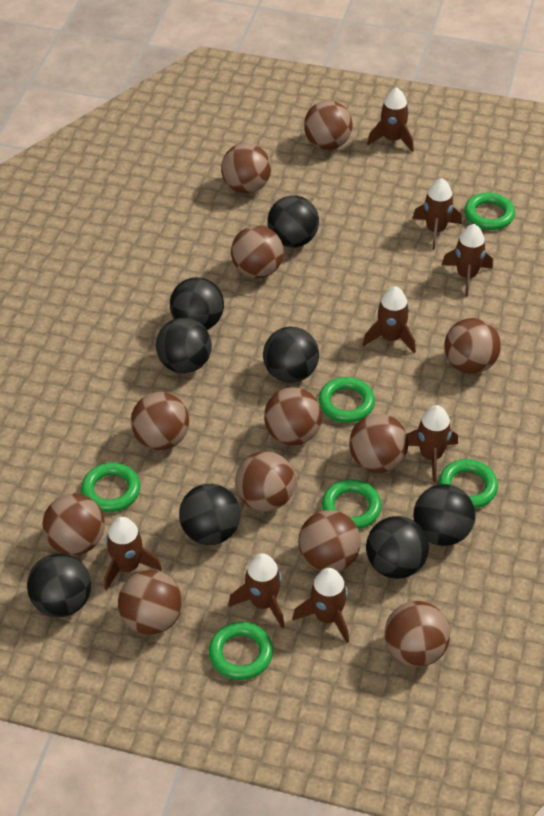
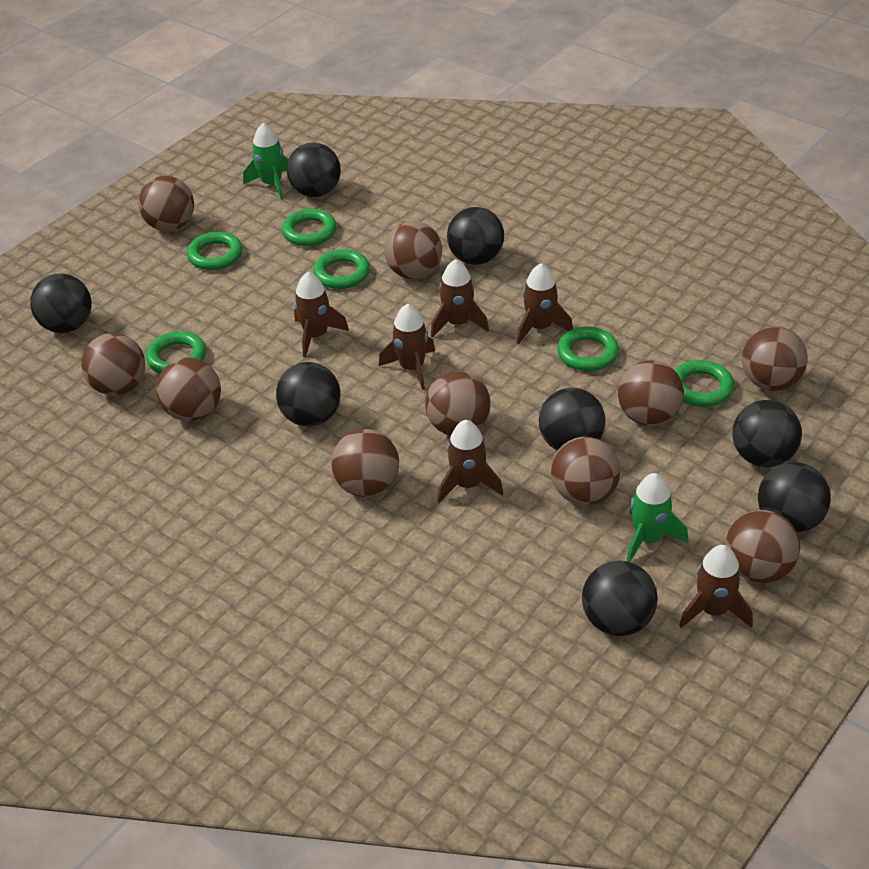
brown ball: 12 -> 10
brown rocket: 8 -> 6
green rocket: 0 -> 2

